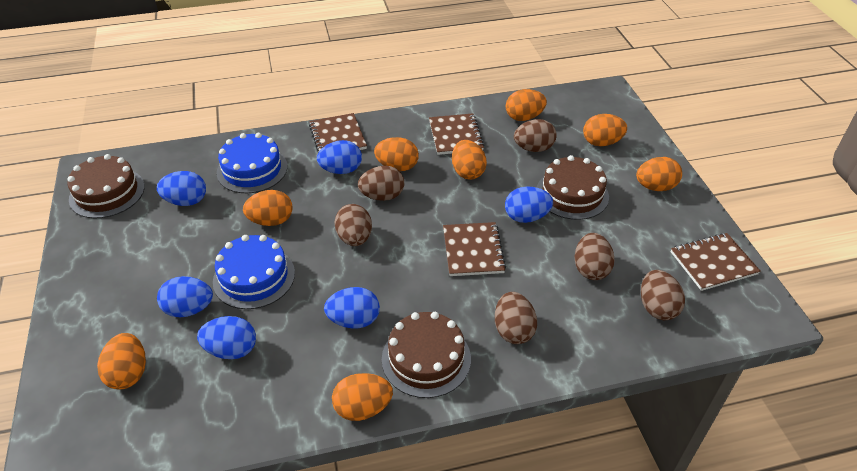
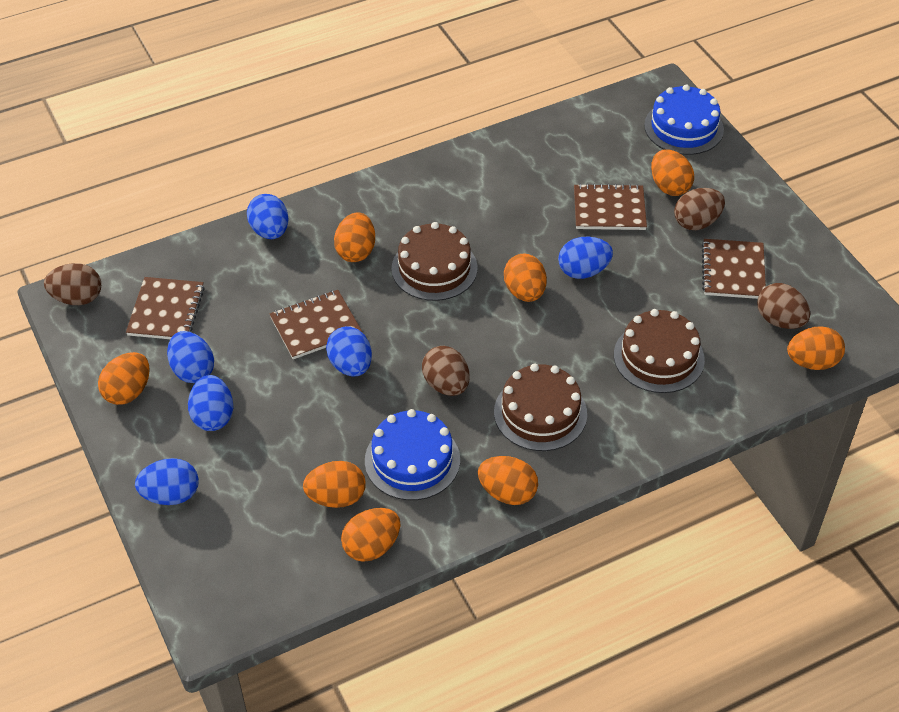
brown egg: 6 -> 4

